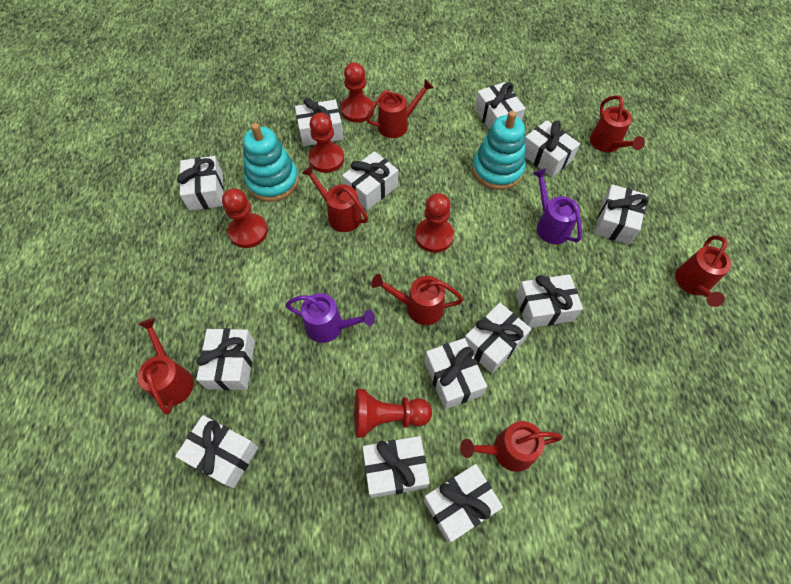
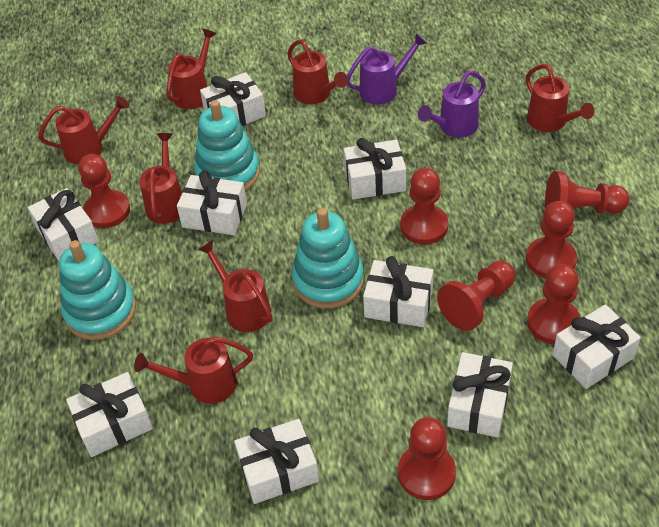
red pawn: 5 -> 7
turquoise stacking toy: 2 -> 3
white gift: 13 -> 9

